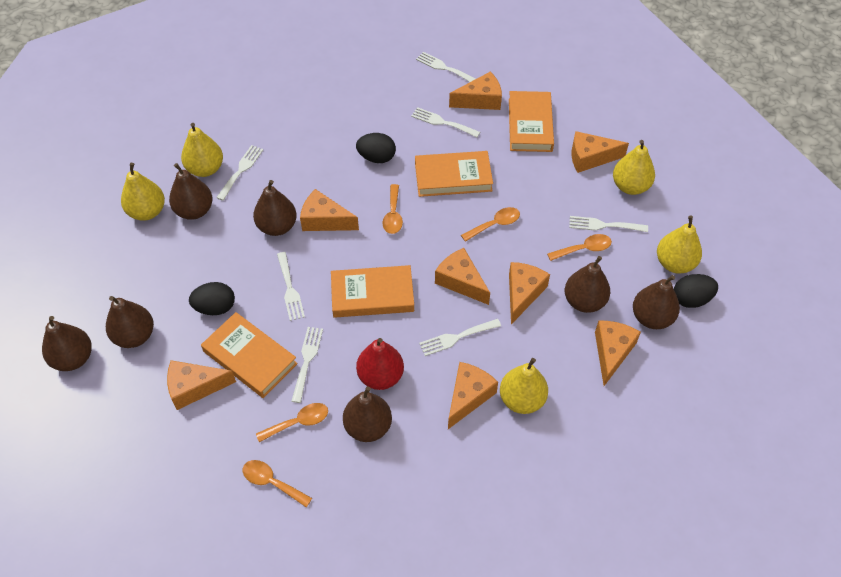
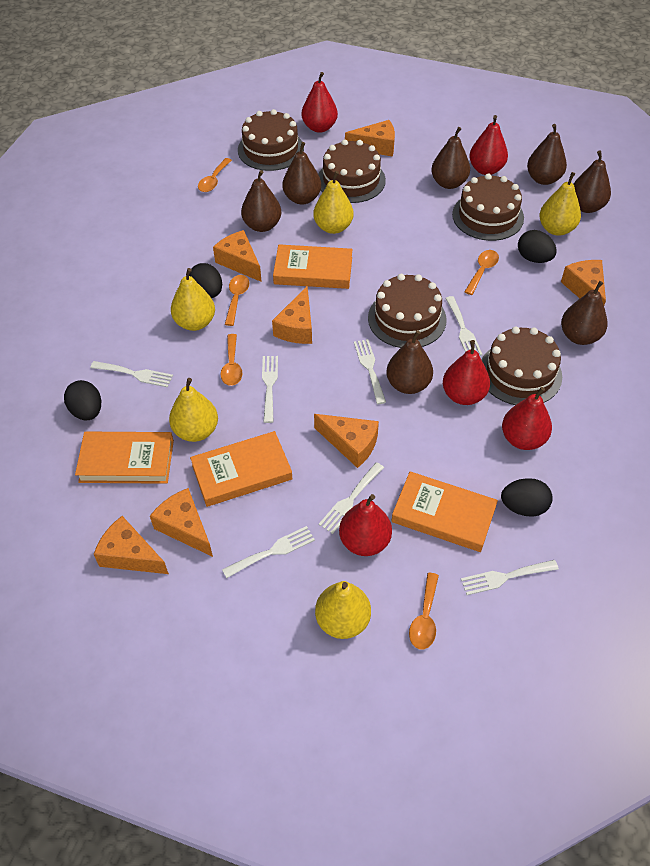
black egg: 3 -> 4
brown cake: 0 -> 5
orange cheese: 8 -> 7
red pear: 1 -> 5

